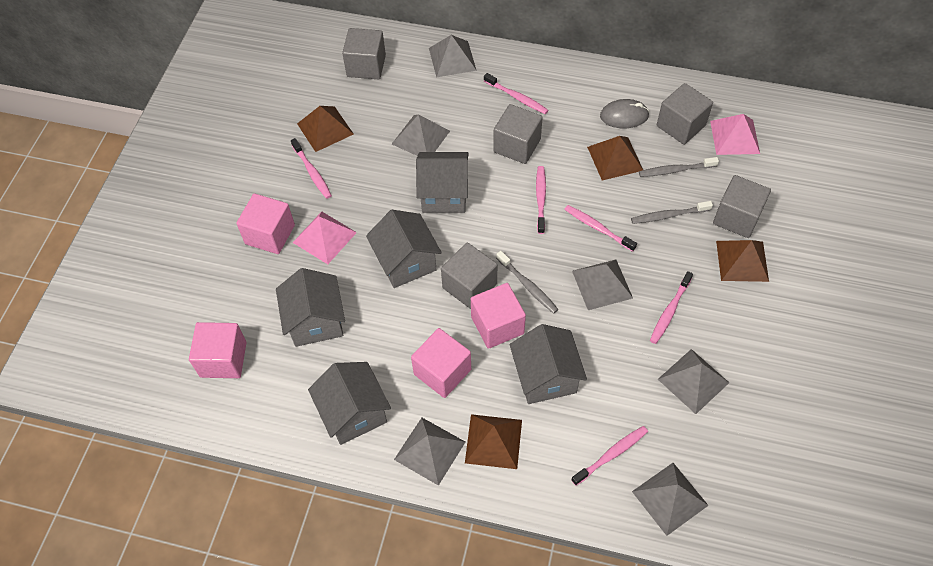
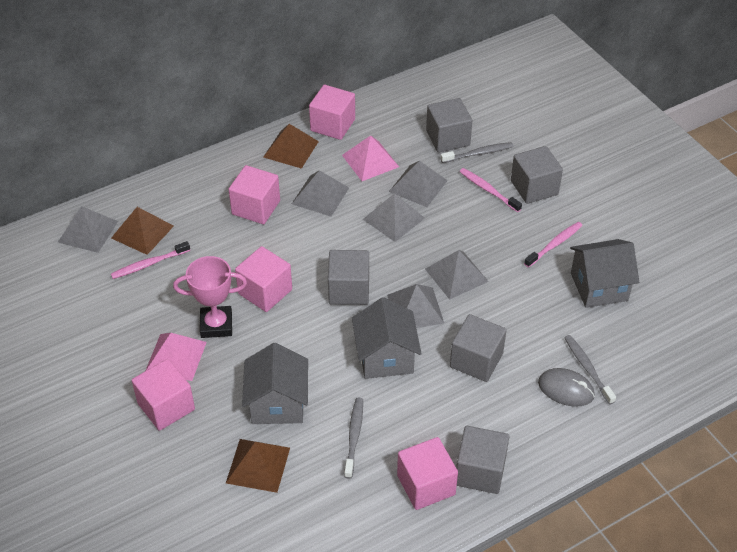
brown pyramid: 4 -> 3
grey house: 5 -> 3
pink cube: 4 -> 5
pink toothbrush: 6 -> 3
pink trophy: 0 -> 1

